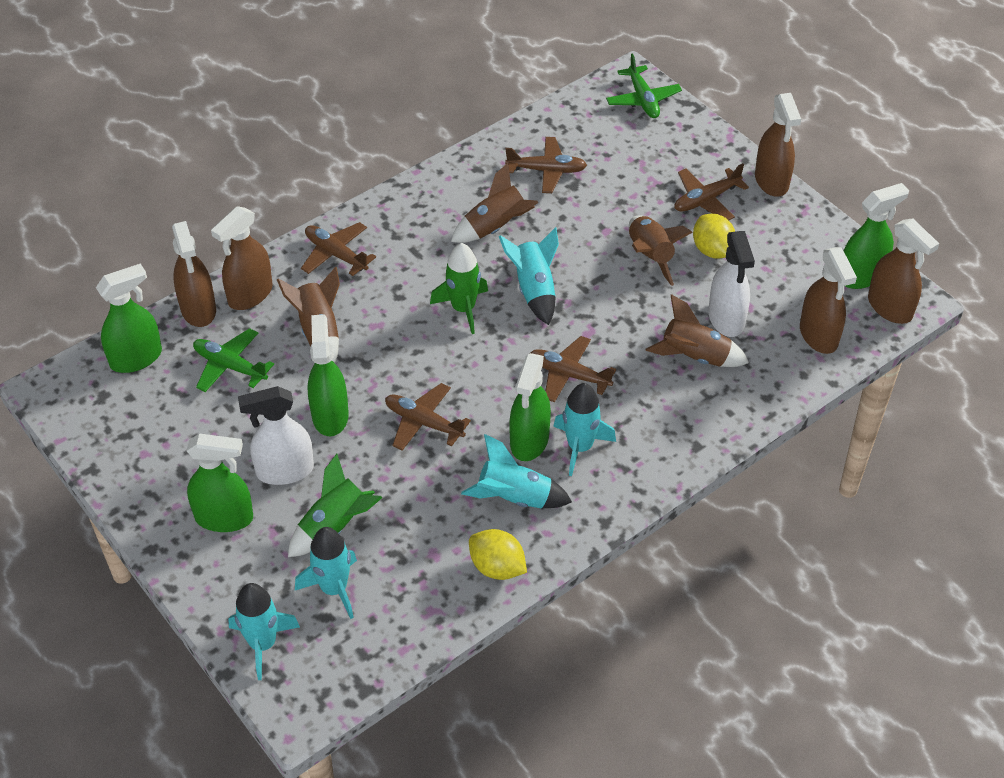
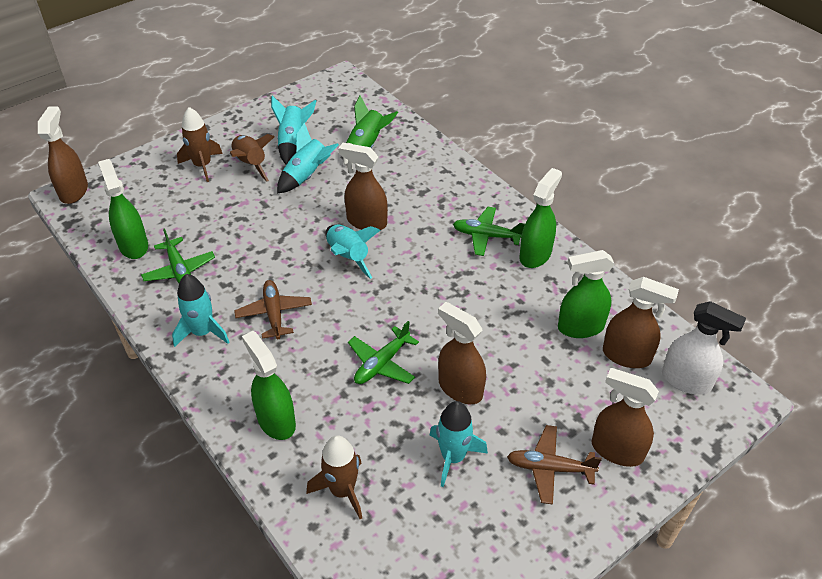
brown plane: 5 -> 2
brown rocket: 4 -> 3
green plane: 2 -> 3
green rocket: 2 -> 1
green spray bottle: 5 -> 4
white spray bottle: 2 -> 1
yellow lemon: 2 -> 0

